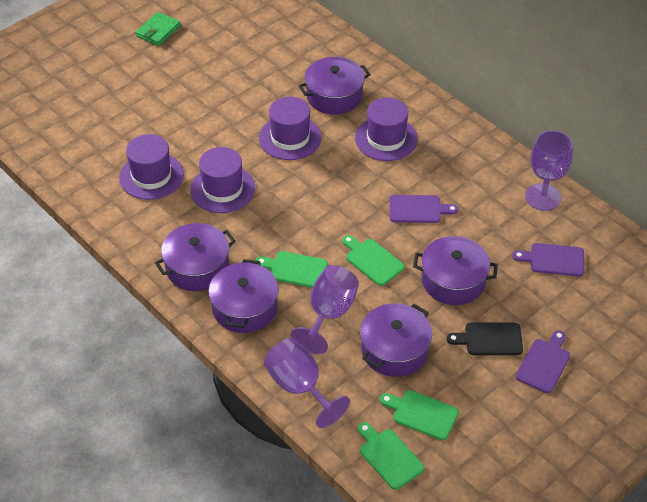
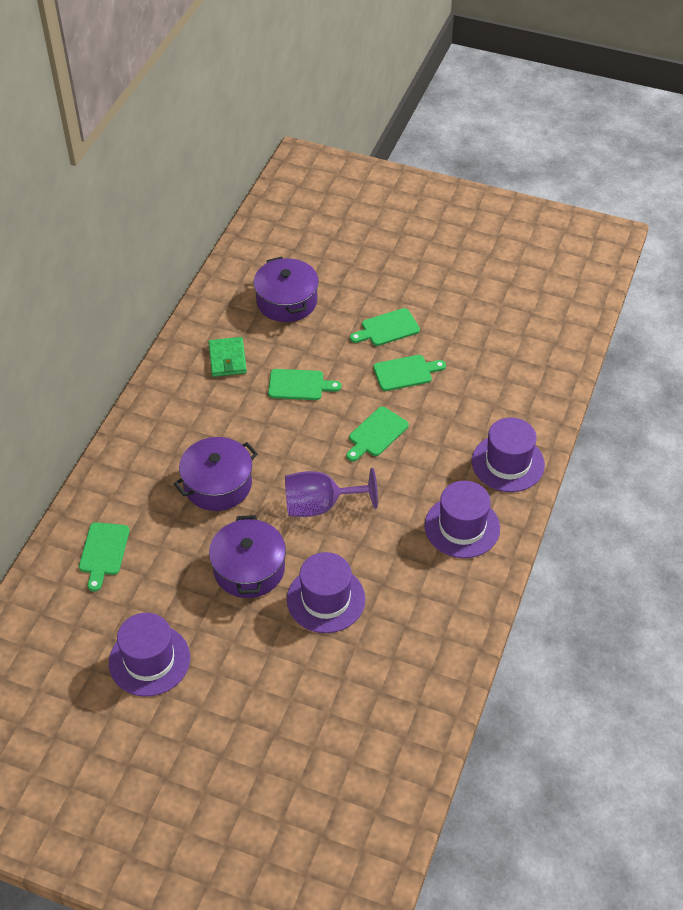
black cutting board: 1 -> 0
green cutting board: 4 -> 5
purple cutting board: 3 -> 0
purple goblet: 3 -> 1
purple pot: 5 -> 3

